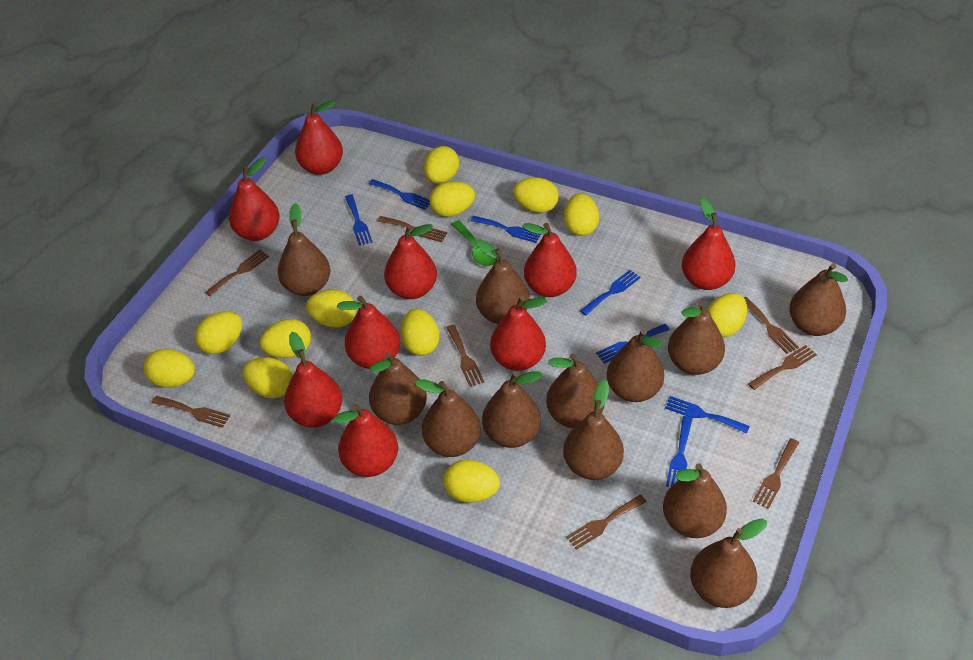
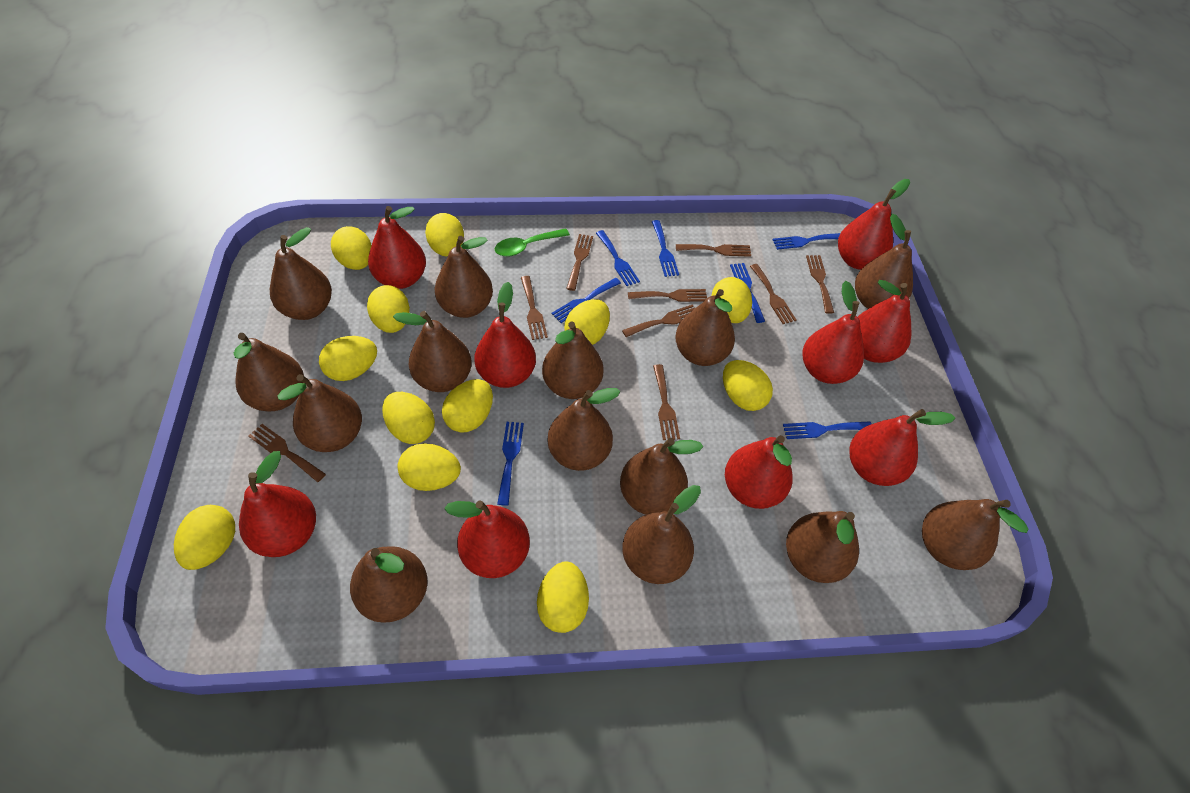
brown fork: 8 -> 9
brown pear: 12 -> 14

